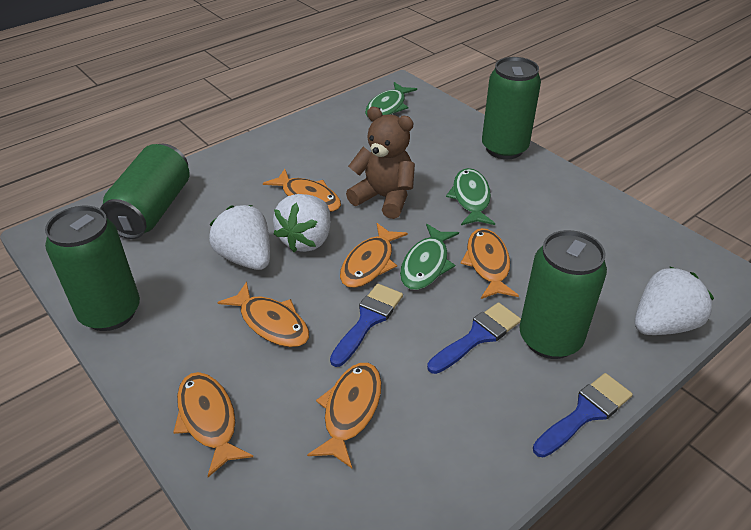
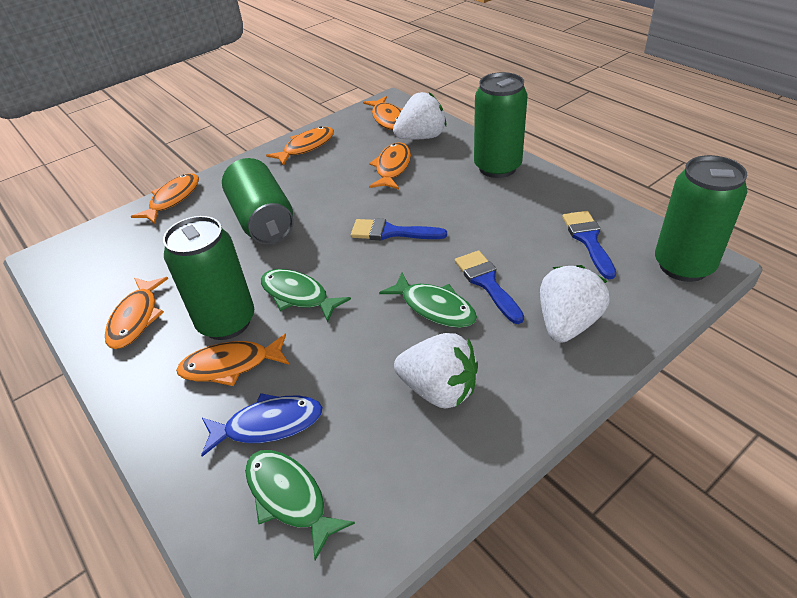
blue fish: 0 -> 1
brown teddy bear: 1 -> 0

